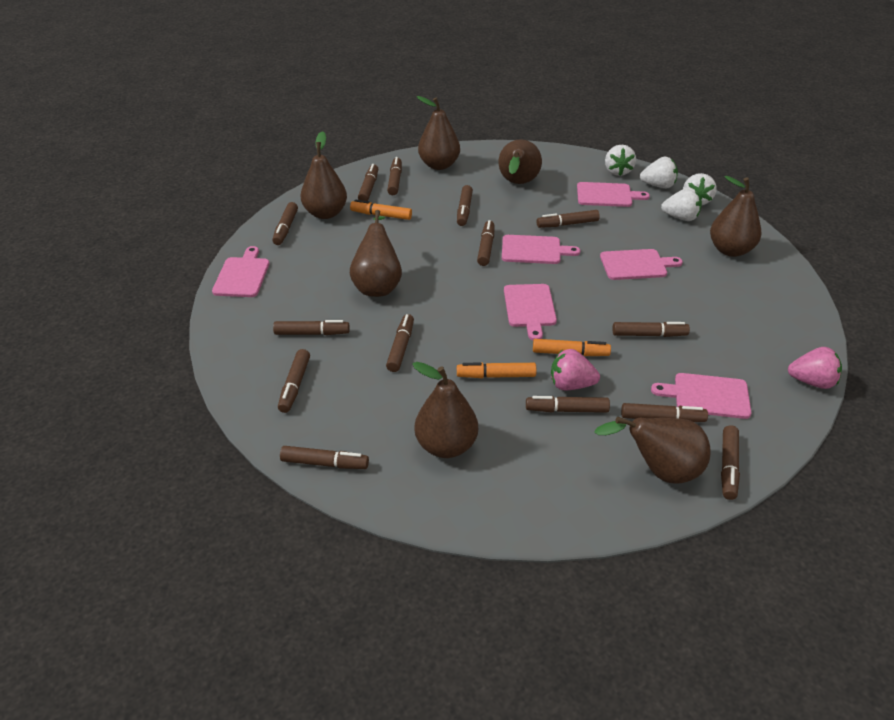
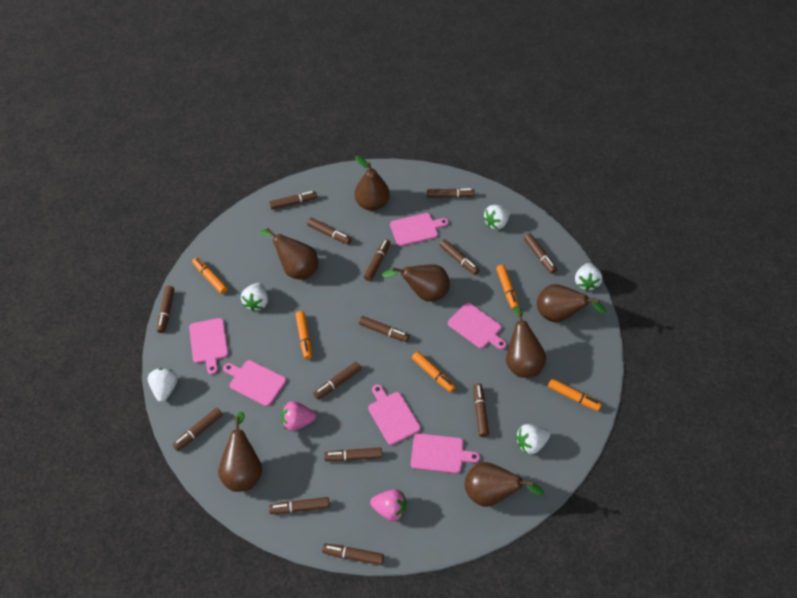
orange marker: 3 -> 5
white strawberry: 4 -> 5

